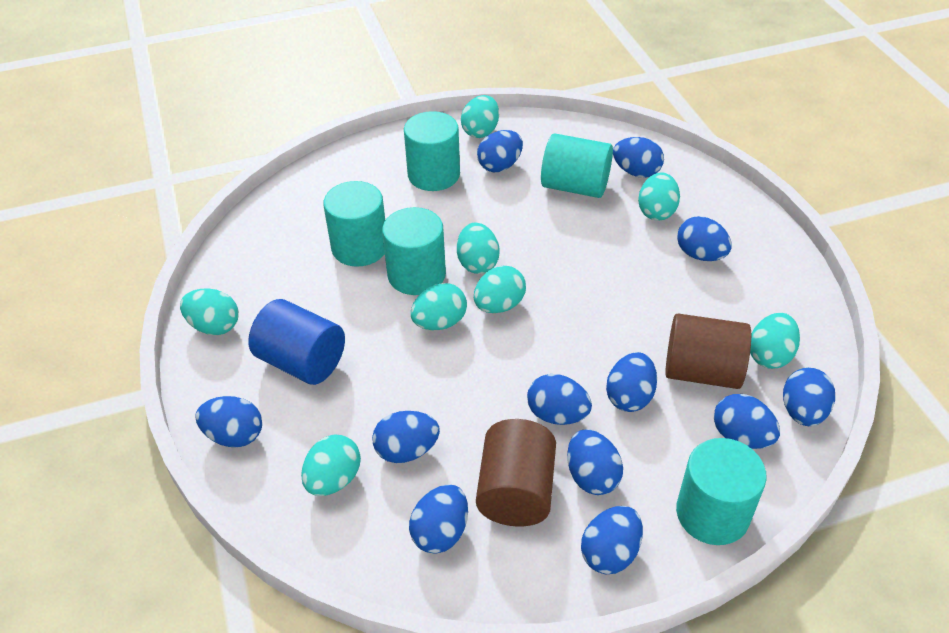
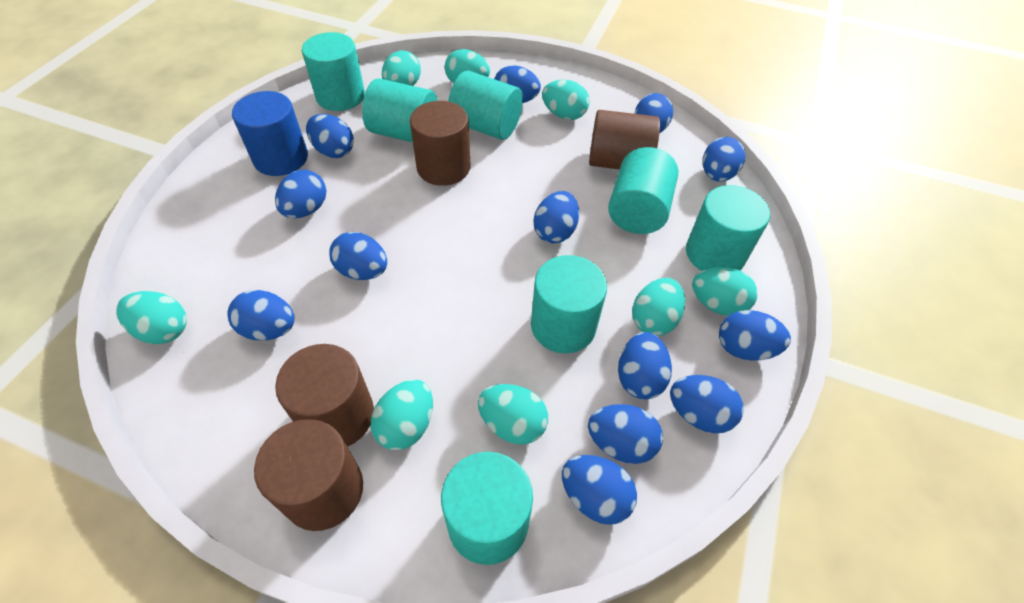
blue egg: 12 -> 13
brown cylinder: 2 -> 4
turquoise cylinder: 5 -> 7

